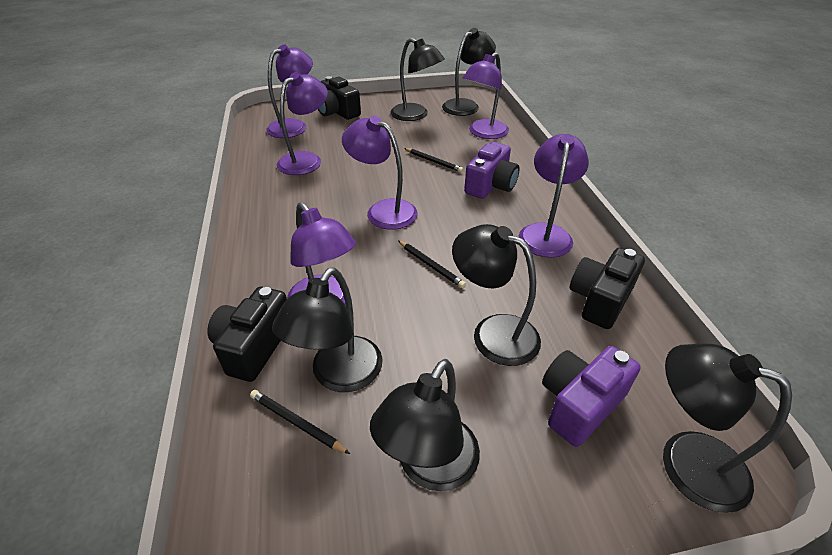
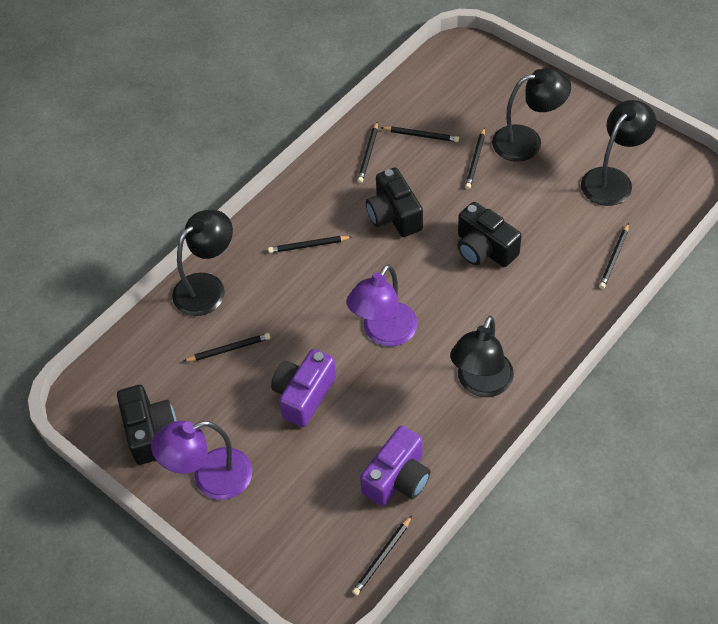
black lamp: 6 -> 4
black pencil: 3 -> 7
purple lamp: 6 -> 2

